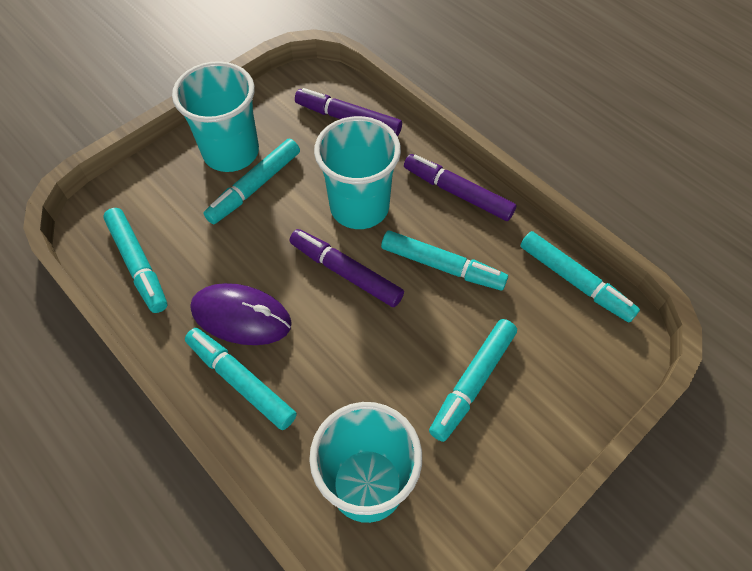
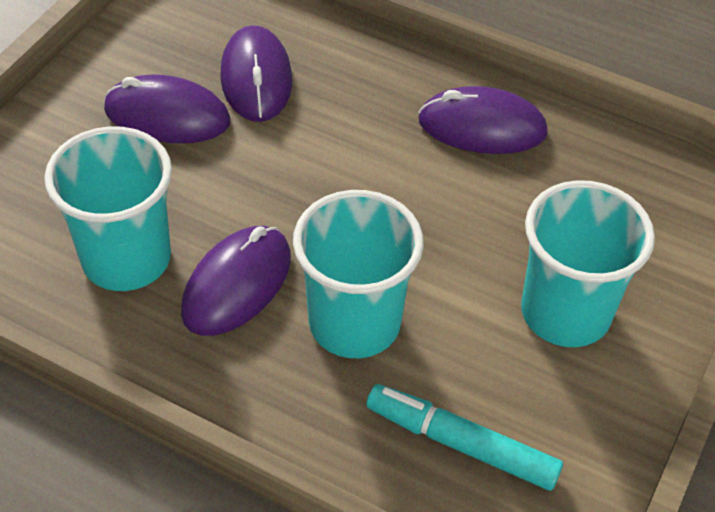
purple marker: 3 -> 0
purple mouse: 1 -> 4
turquoise marker: 6 -> 1

